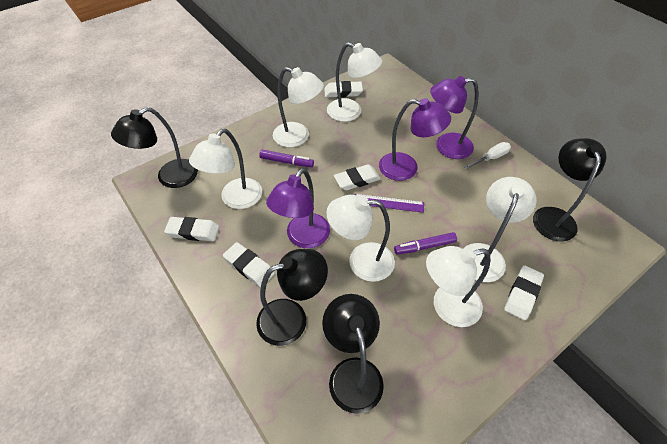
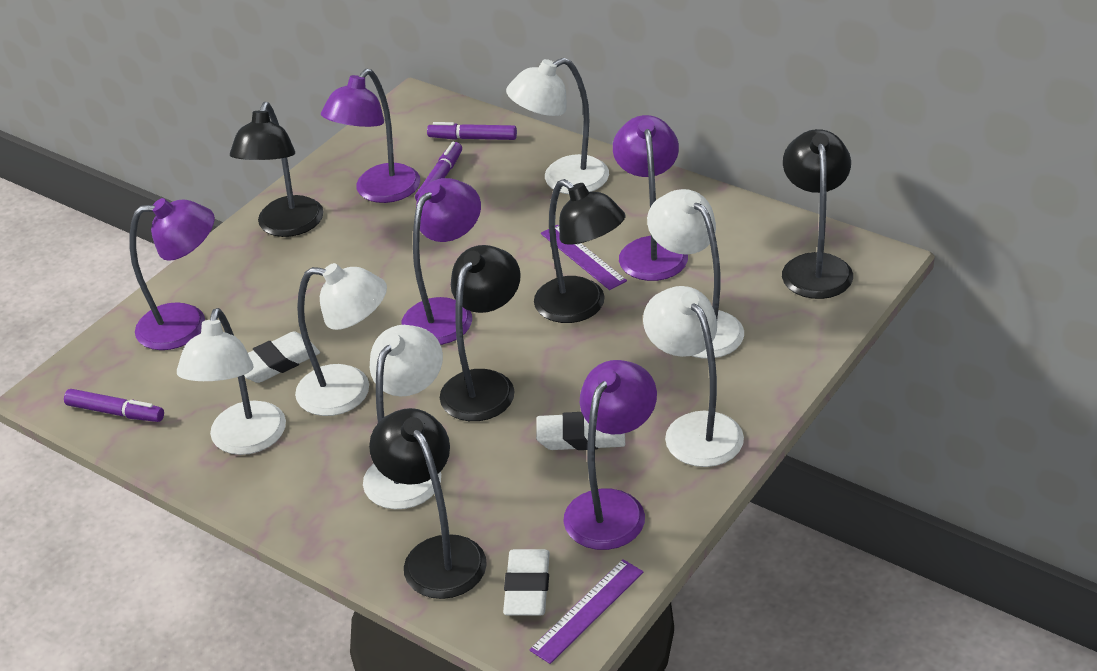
black lamp: 4 -> 5
purple lamp: 3 -> 5
purple marker: 2 -> 3
purple ruler: 1 -> 2
white eraser: 5 -> 3
white screwdriver: 1 -> 0

